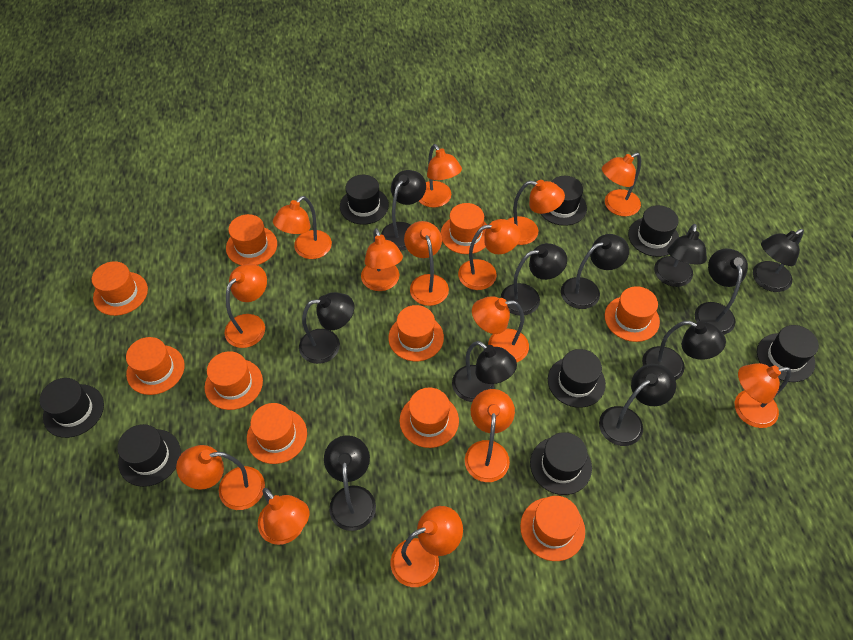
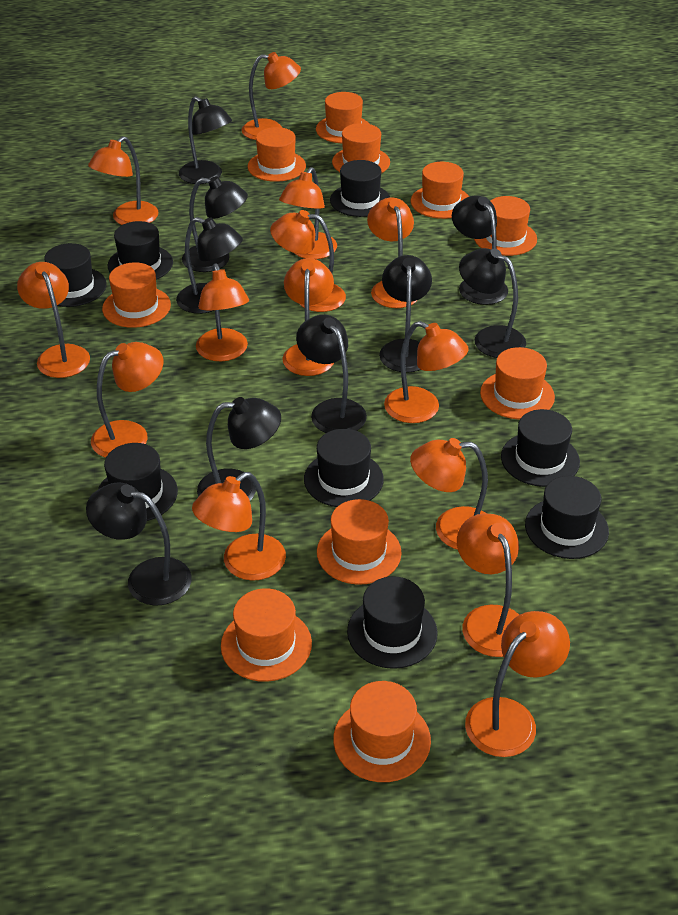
black lamp: 11 -> 9

